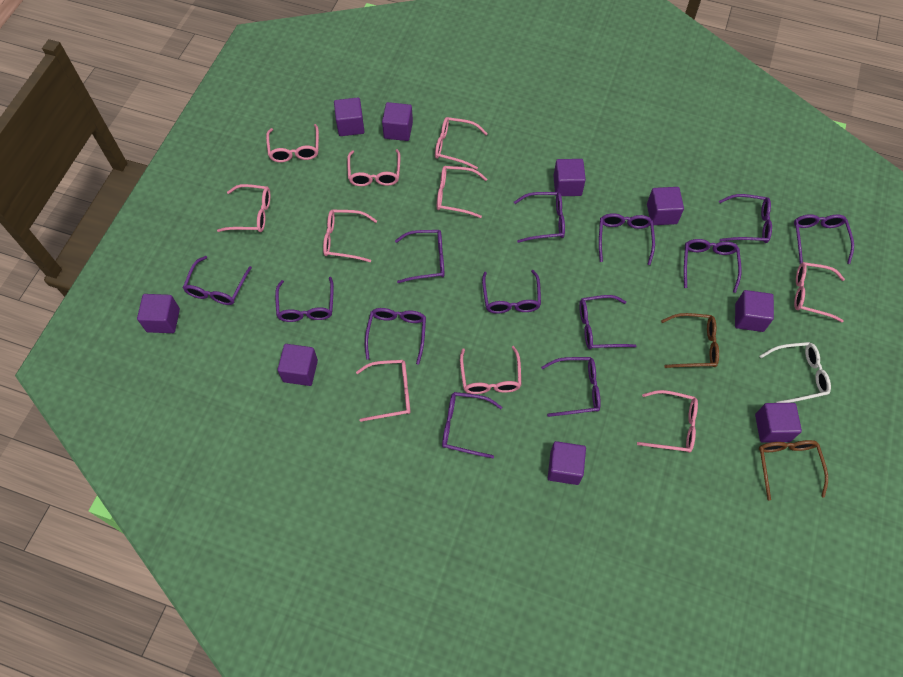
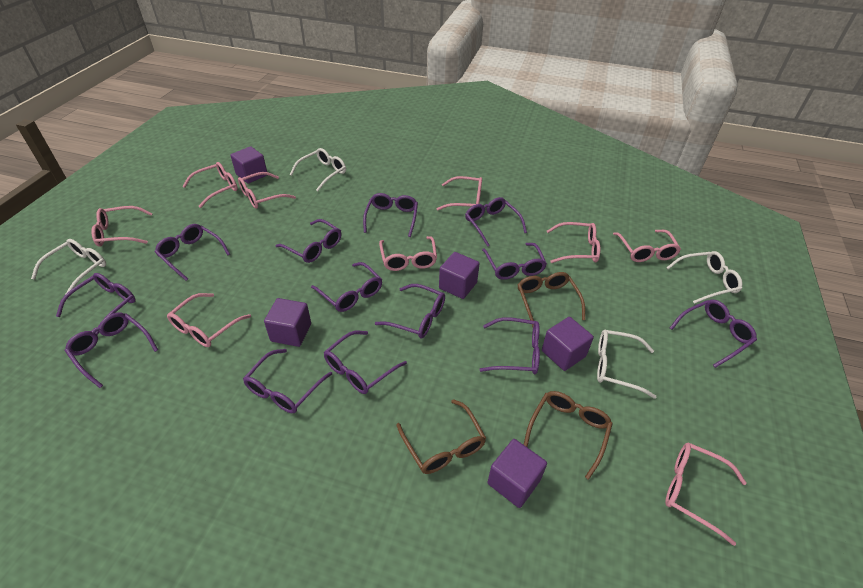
brown glasses: 2 -> 3
pink glasses: 10 -> 9
purple cube: 9 -> 5
white glasses: 1 -> 4

